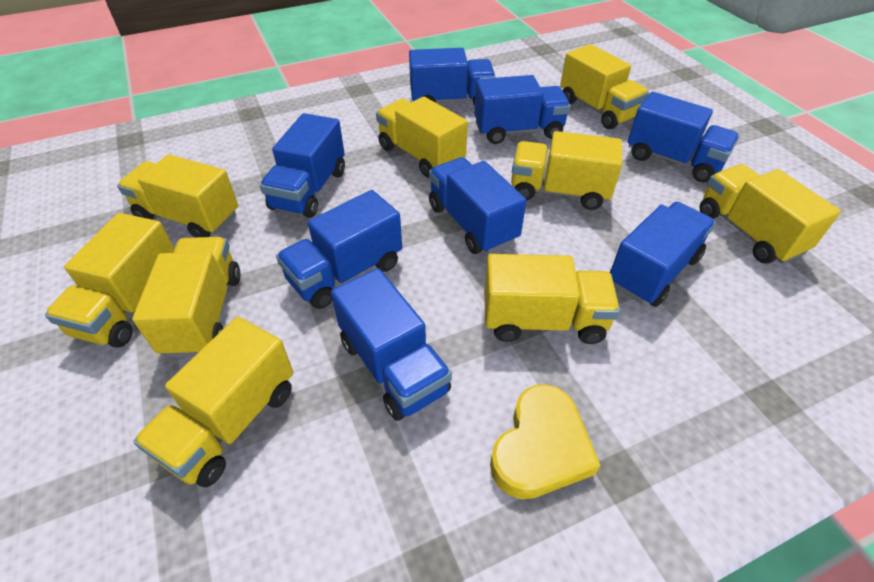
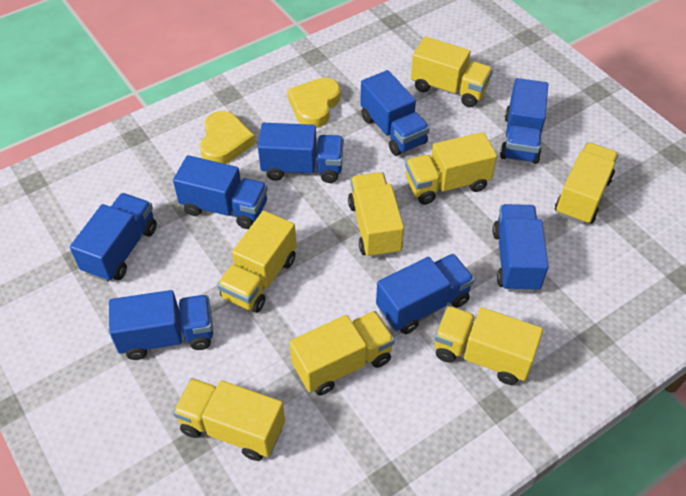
yellow heart: 1 -> 2
yellow truck: 9 -> 8

